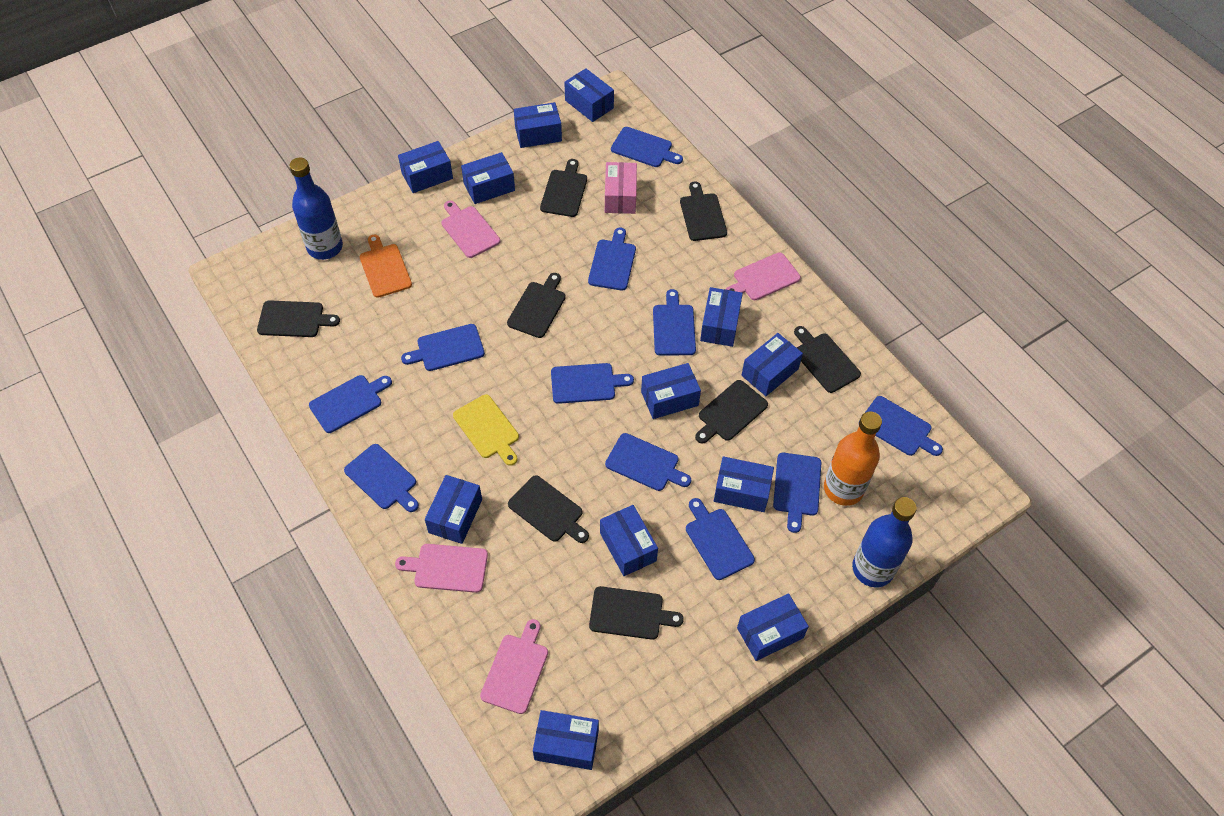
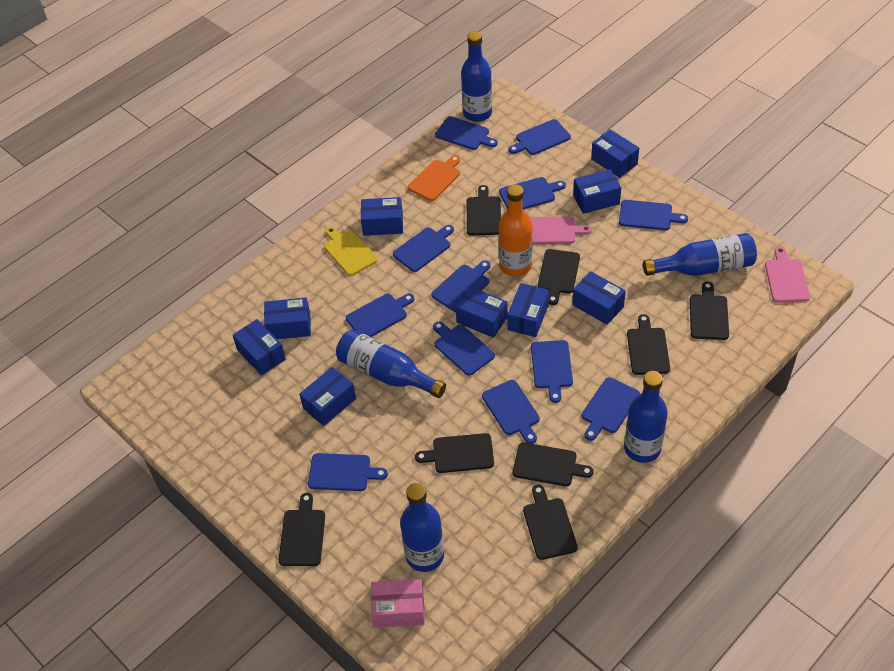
blue bottle: 2 -> 5
blue box: 12 -> 9
blue cutting board: 11 -> 12
pink cutting board: 4 -> 2

